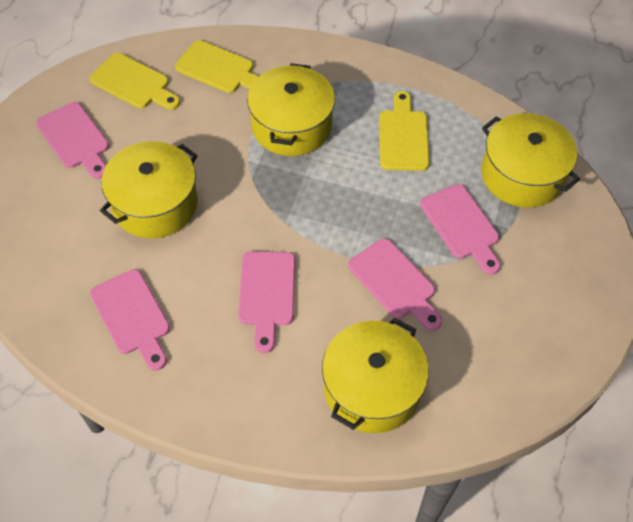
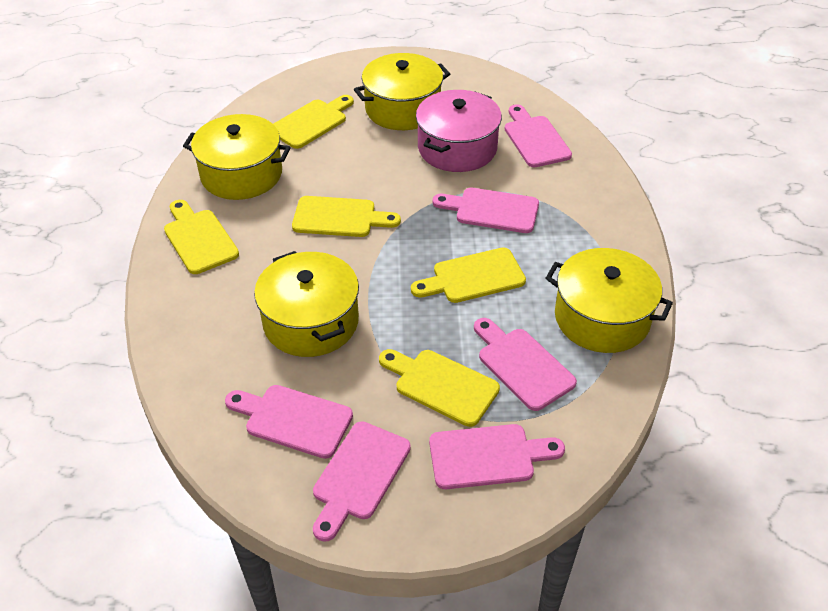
pink cutting board: 5 -> 6
pink pot: 0 -> 1
yellow cutting board: 3 -> 5

